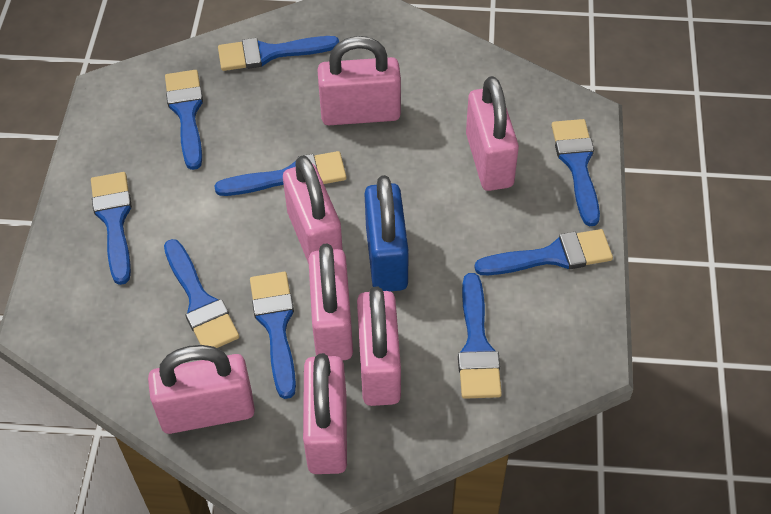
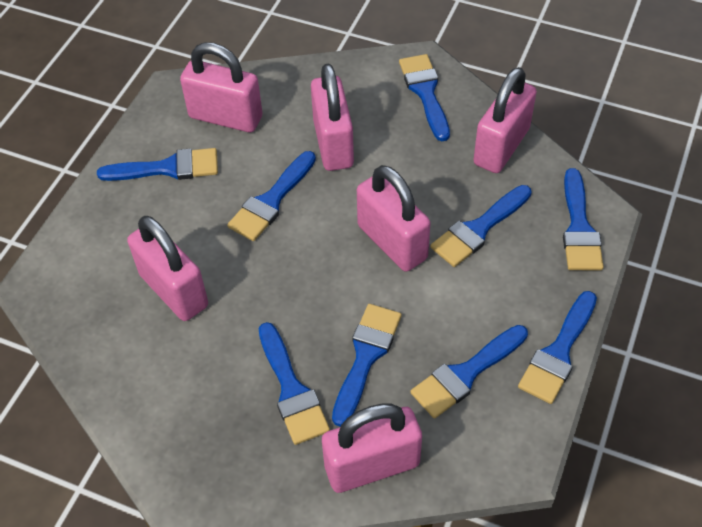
blue padlock: 1 -> 0
pink padlock: 7 -> 6

